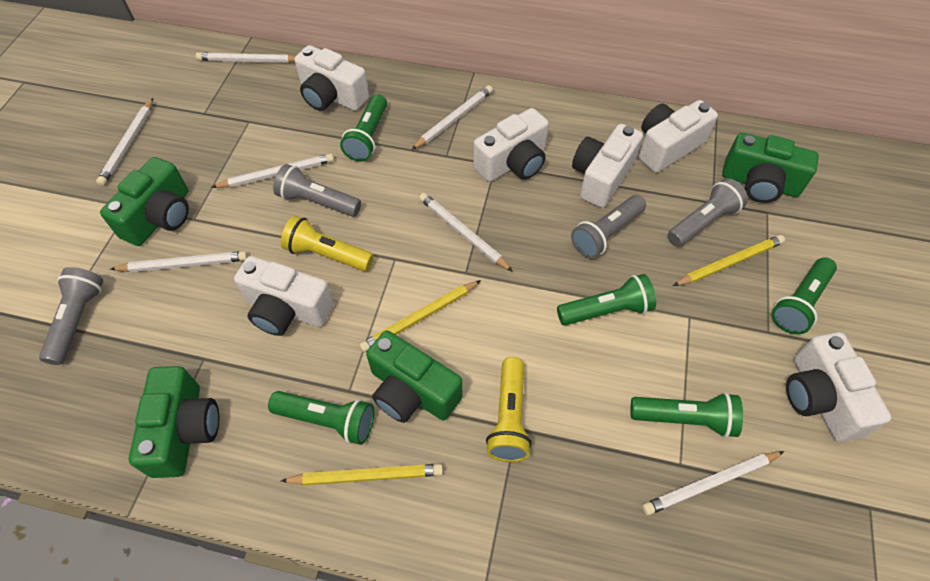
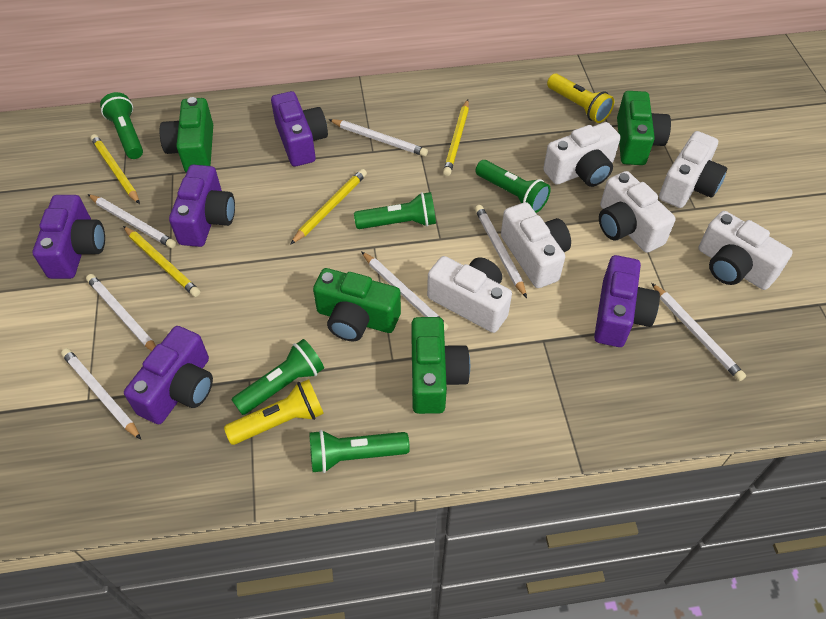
grey flashlight: 4 -> 0
purple camera: 0 -> 5
yellow pencil: 3 -> 4

